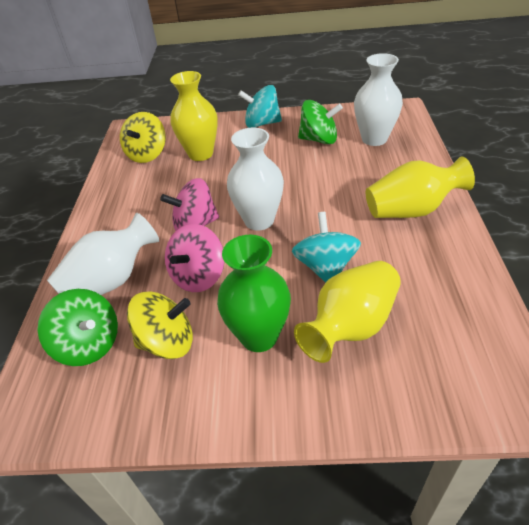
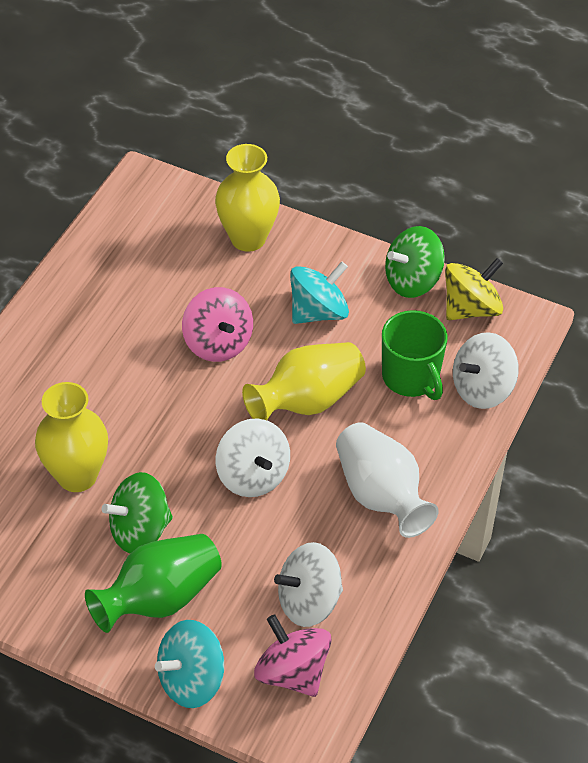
green mug: 0 -> 1
white spinning top: 0 -> 3
white vase: 3 -> 1
yellow spinning top: 2 -> 1

